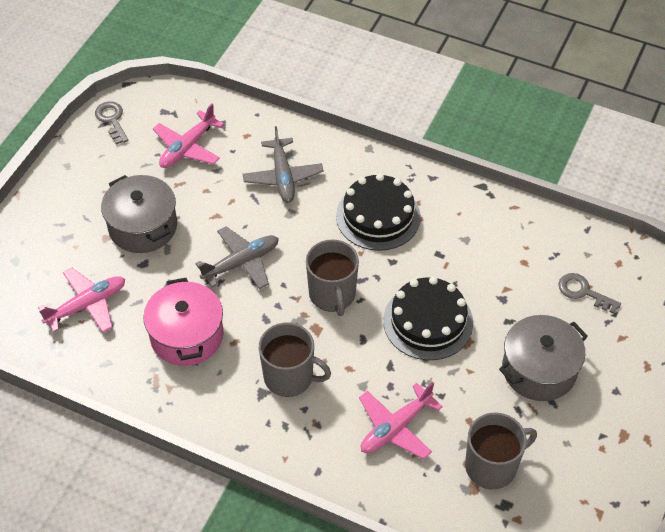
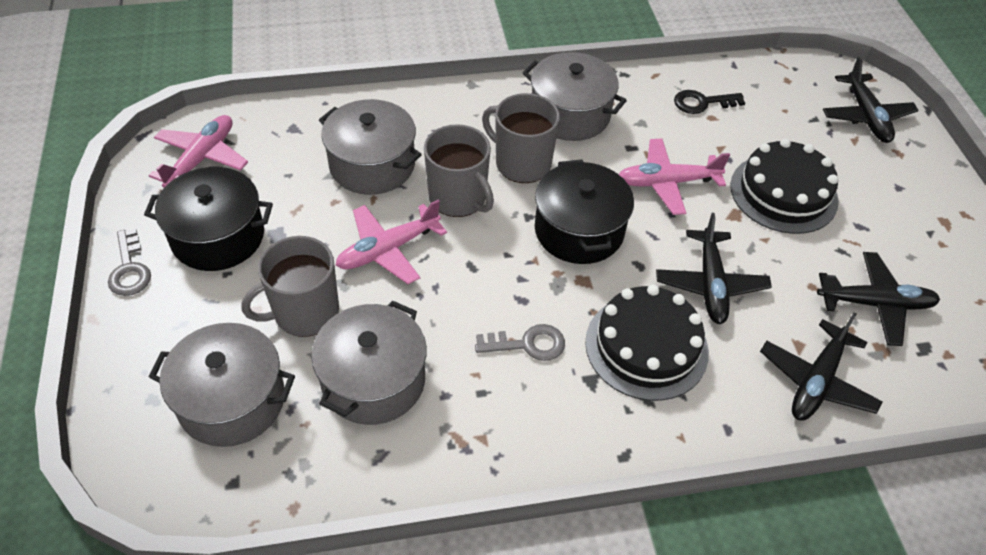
black key: 0 -> 1
black plane: 0 -> 4
black pot: 0 -> 2
grey plane: 2 -> 0
grey pot: 2 -> 4
pink pot: 1 -> 0

